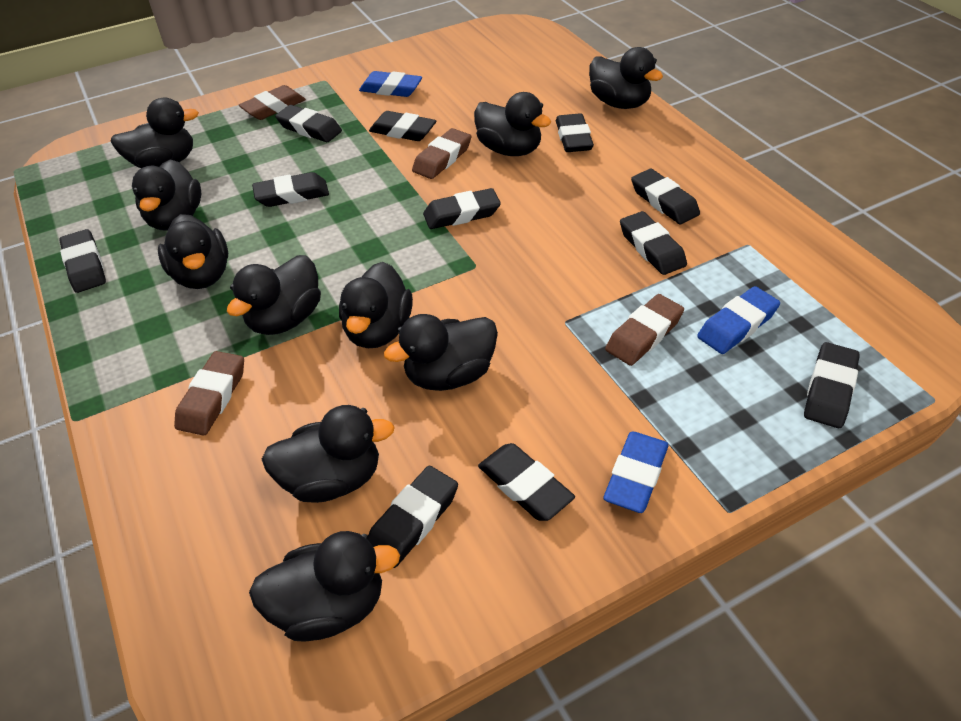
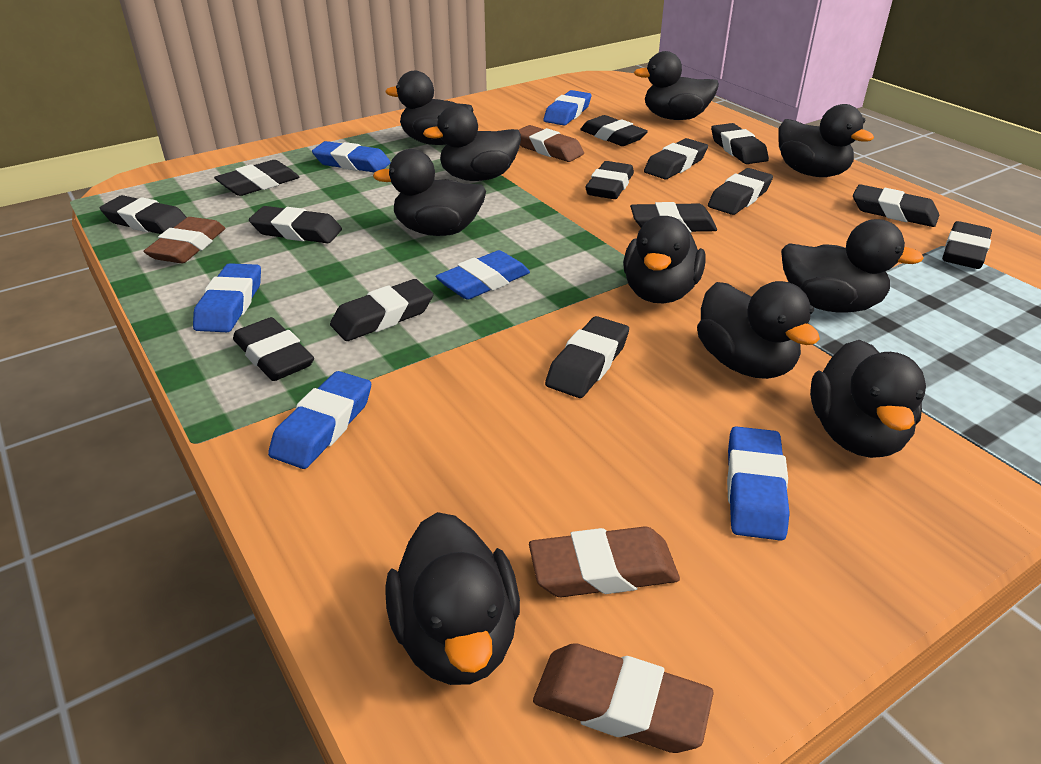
black eraser: 11 -> 14
blue eraser: 3 -> 6

